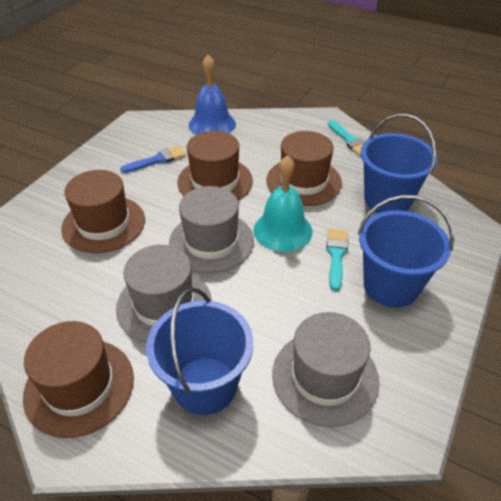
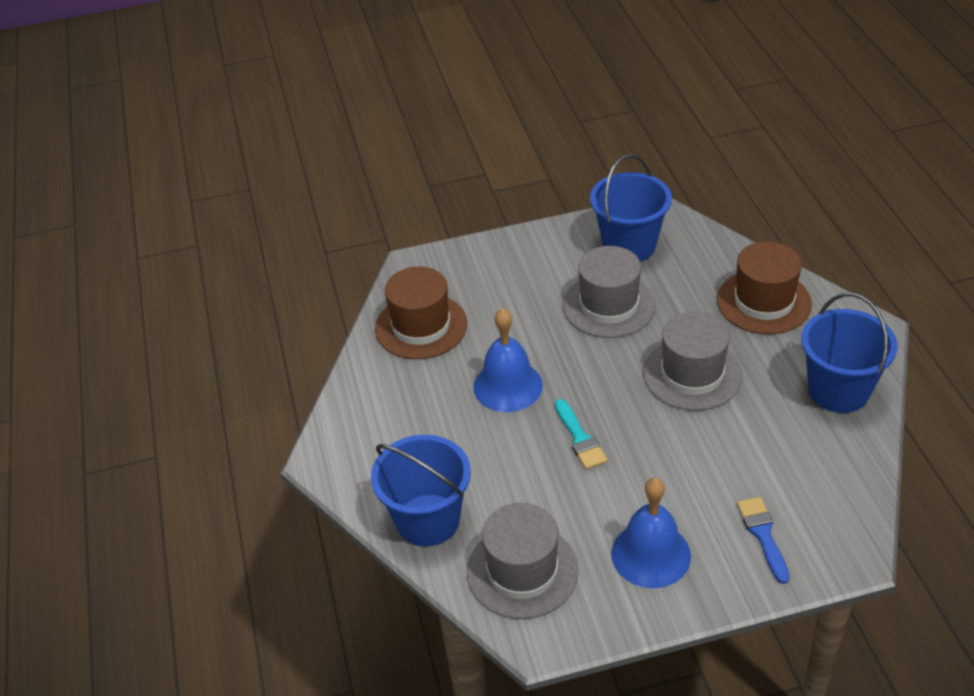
blue bell: 1 -> 2
brown hat: 4 -> 2
turquoise bell: 1 -> 0
turquoise brush: 2 -> 1

